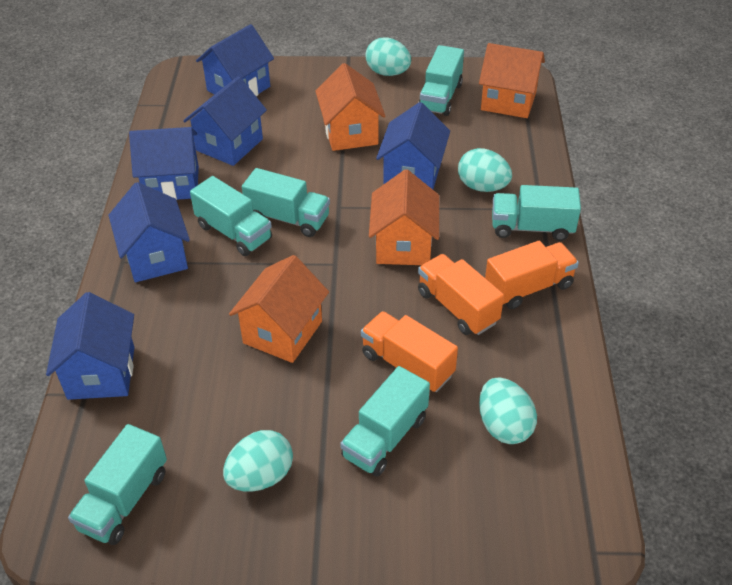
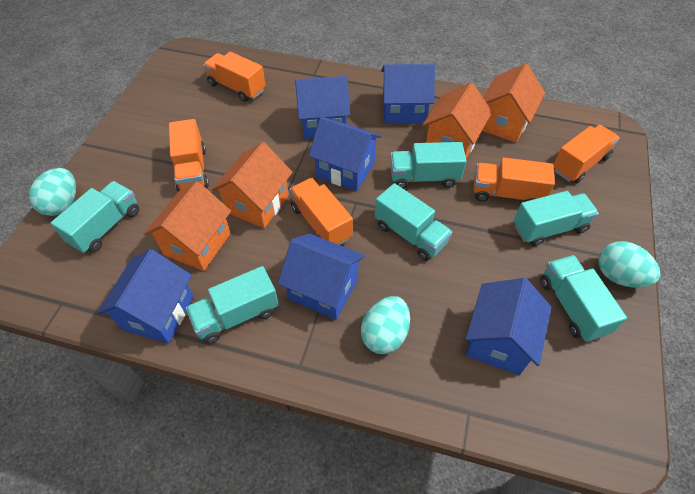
orange truck: 3 -> 5
turquoise egg: 4 -> 3

